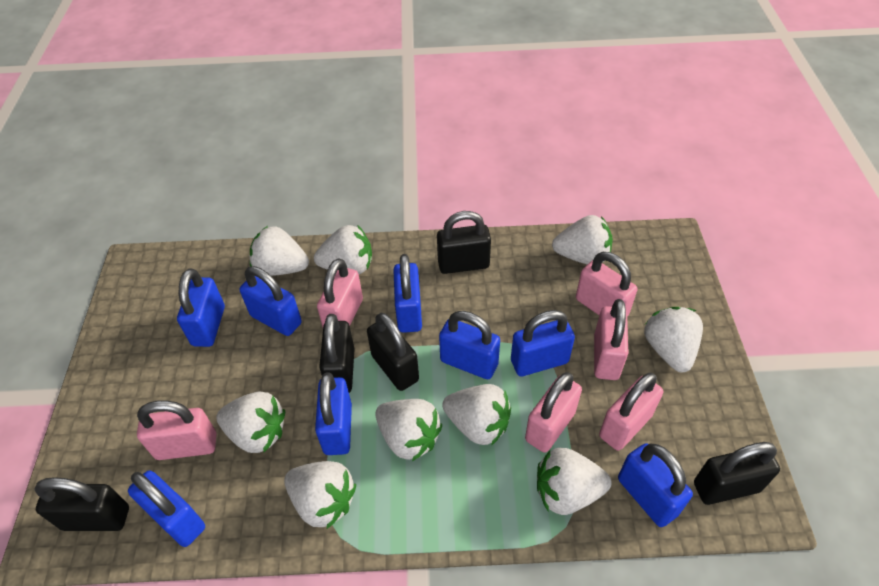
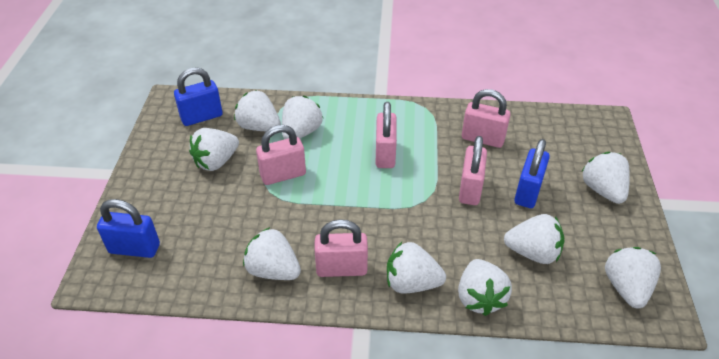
black padlock: 5 -> 0
blue padlock: 8 -> 3
pink padlock: 6 -> 5

